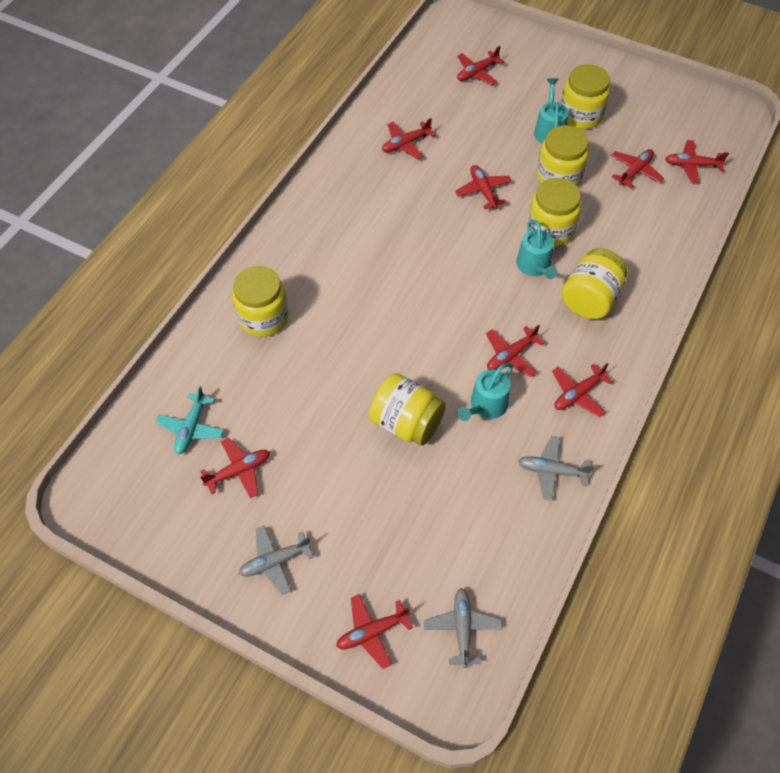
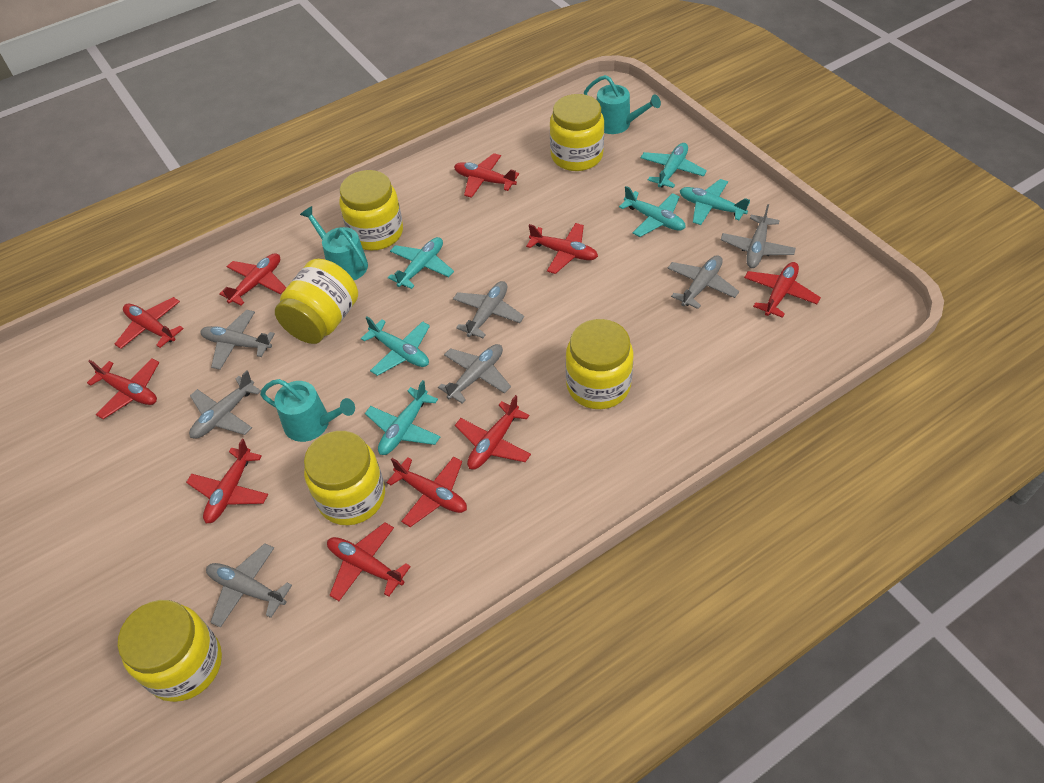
grey plane: 3 -> 7
red plane: 9 -> 10
turquoise plane: 1 -> 6

